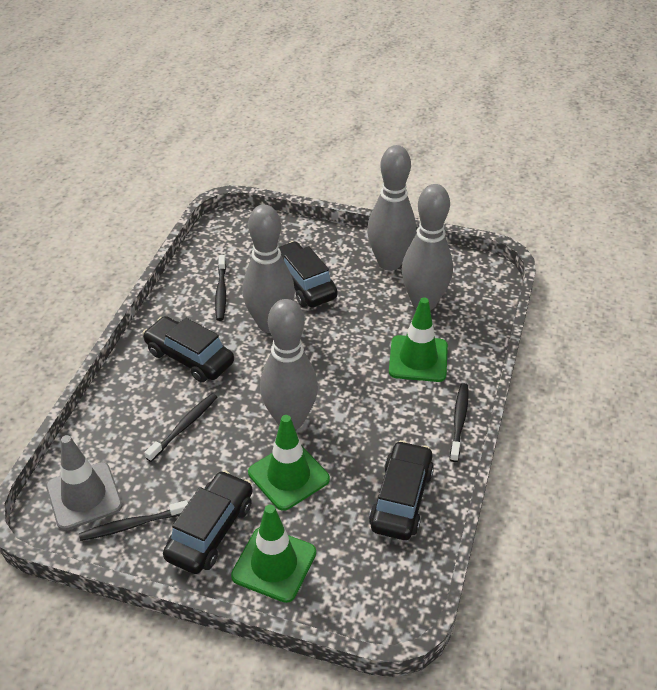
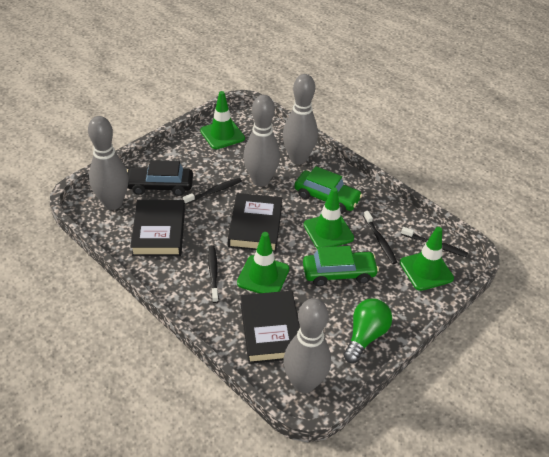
black book: 0 -> 3
black car: 4 -> 1
green car: 0 -> 2
green light bulb: 0 -> 1
green traffic cone: 3 -> 4
grey traffic cone: 1 -> 0

